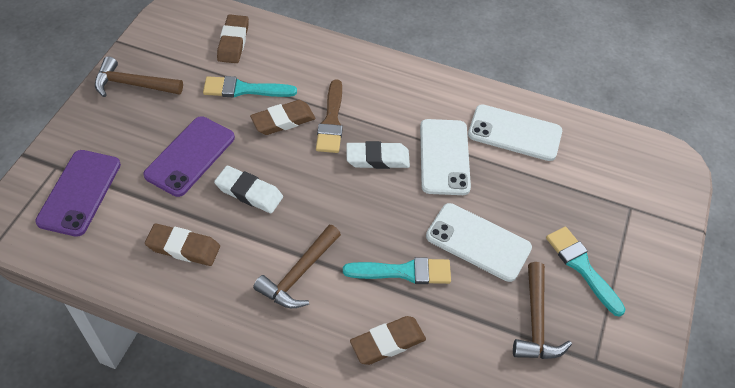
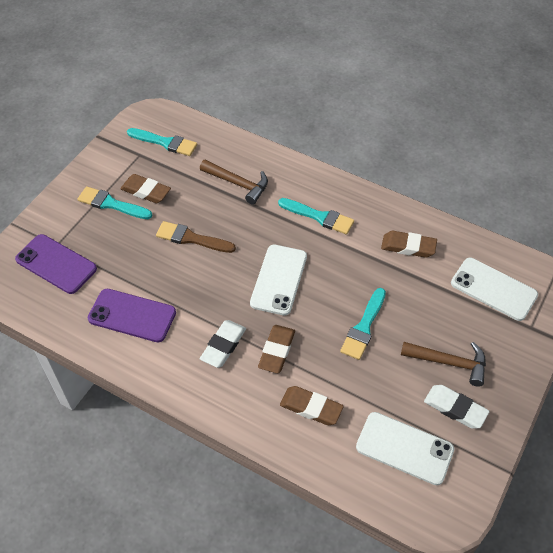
brown hammer: 3 -> 2
turquoise brush: 3 -> 4

